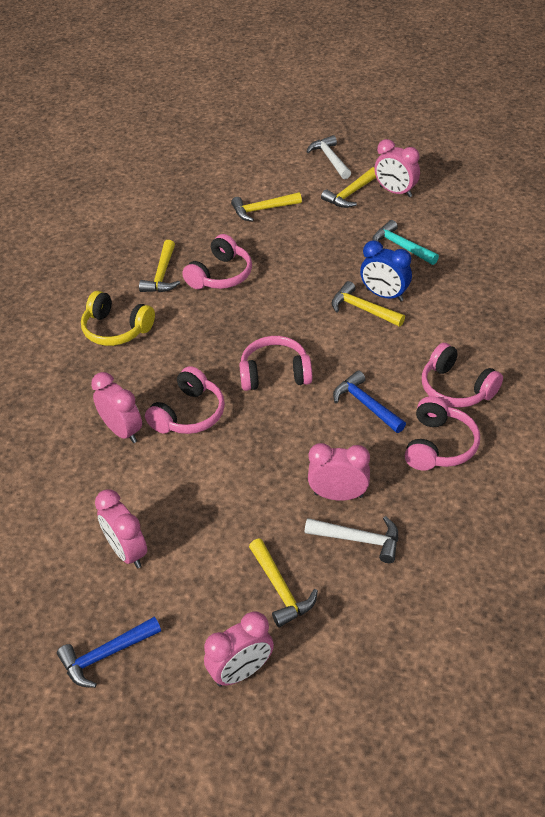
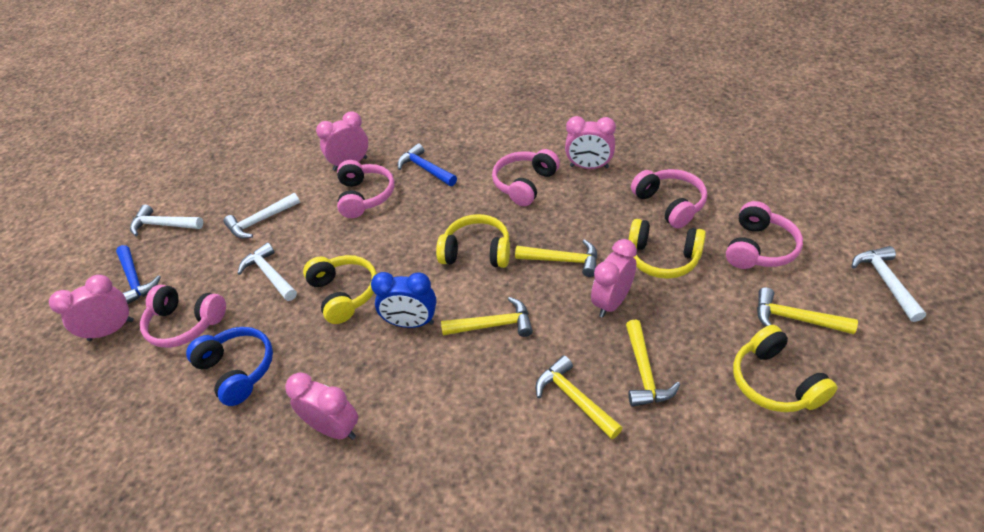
blue headphones: 0 -> 1
turquoise hammer: 1 -> 0
white hammer: 2 -> 4
yellow headphones: 1 -> 4

